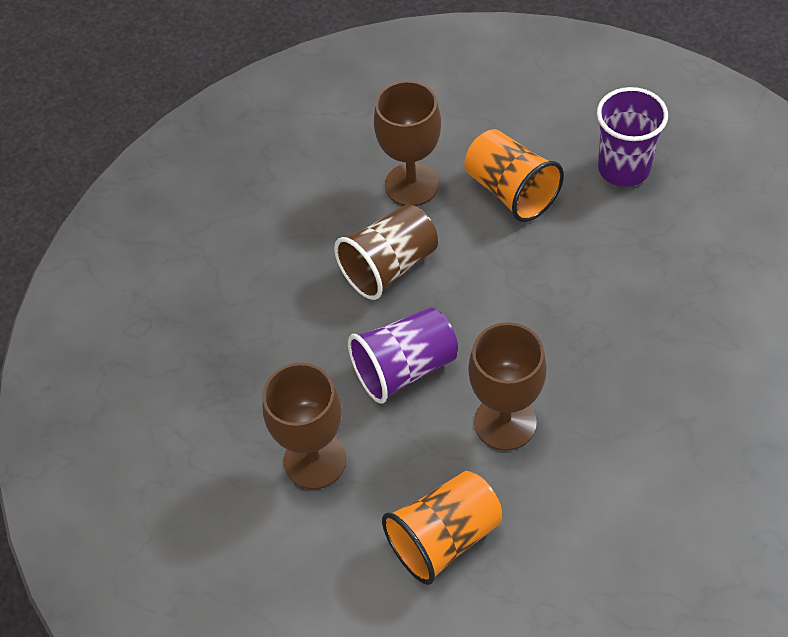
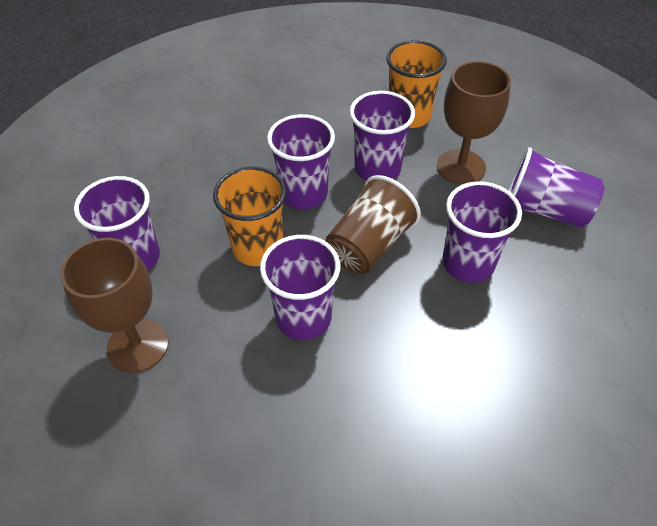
brown goblet: 3 -> 2
purple cup: 2 -> 6

